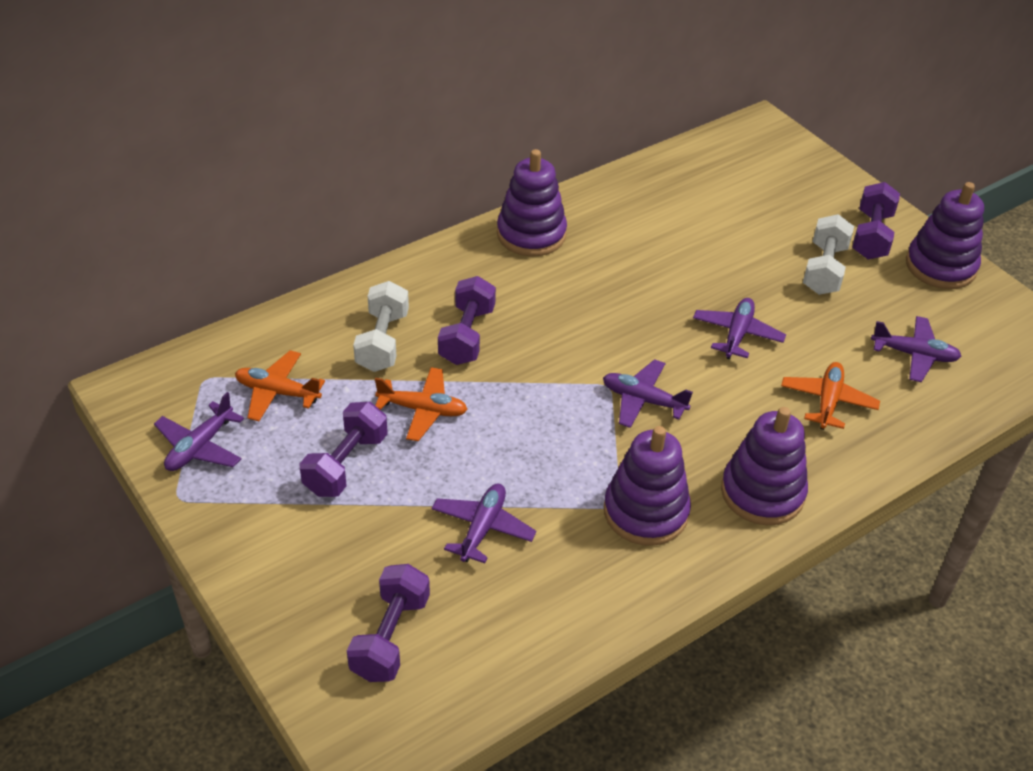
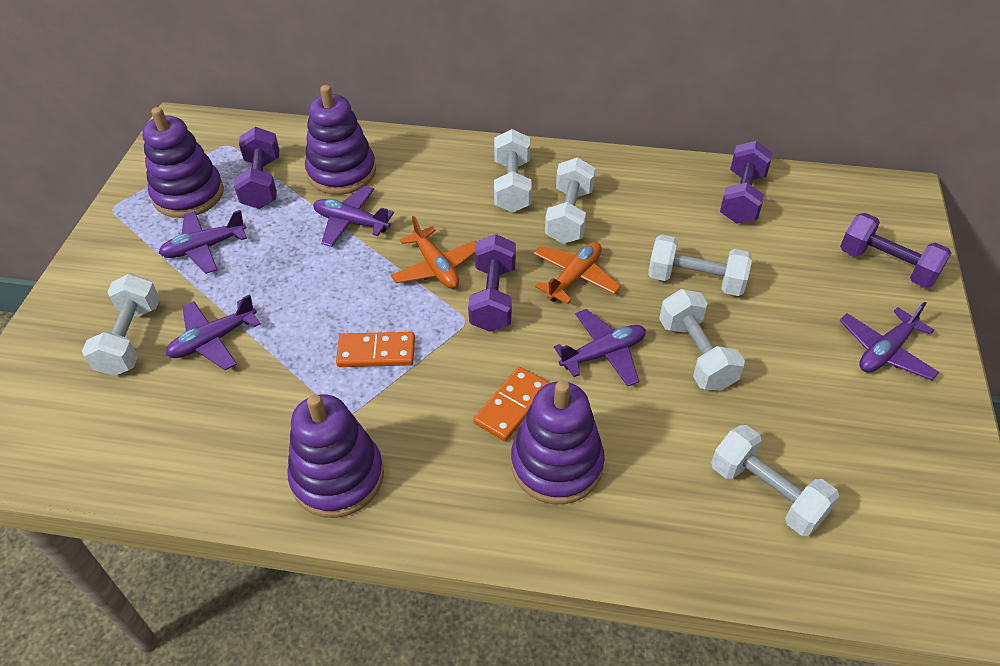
orange domino: 0 -> 2
orange plane: 3 -> 2
white dumbbell: 2 -> 6

